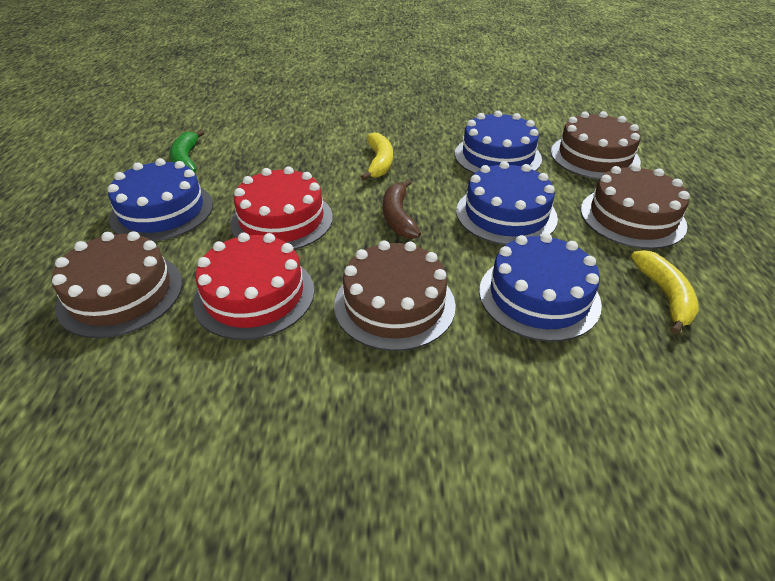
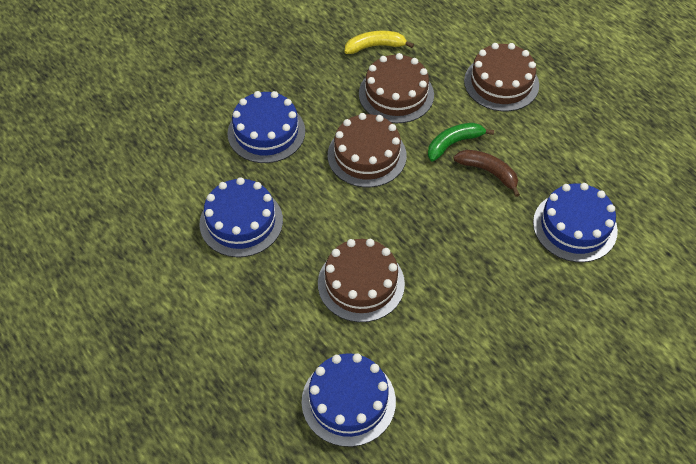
red cake: 2 -> 0
yellow banana: 2 -> 1

